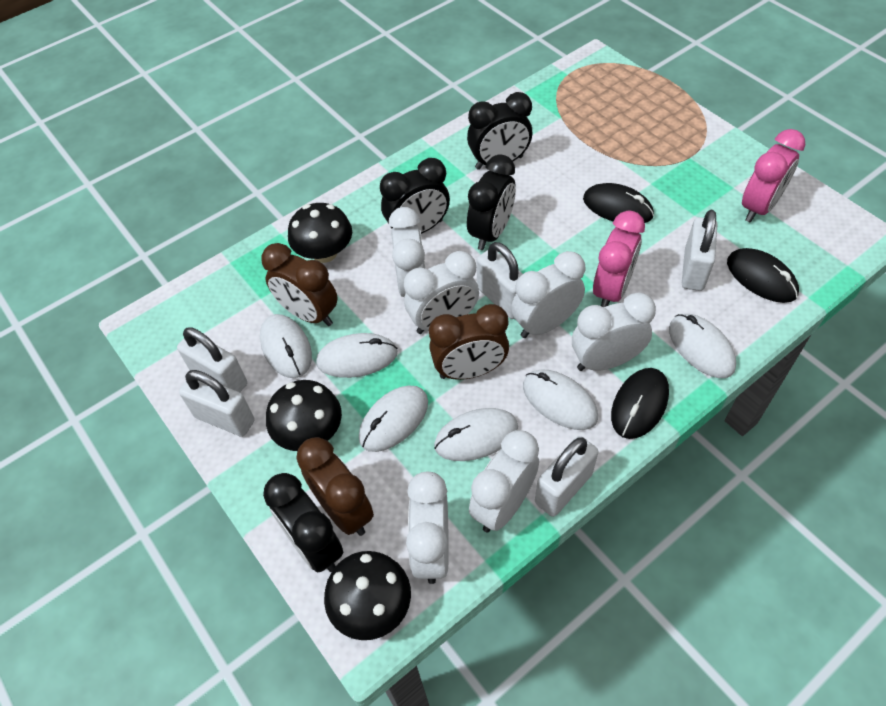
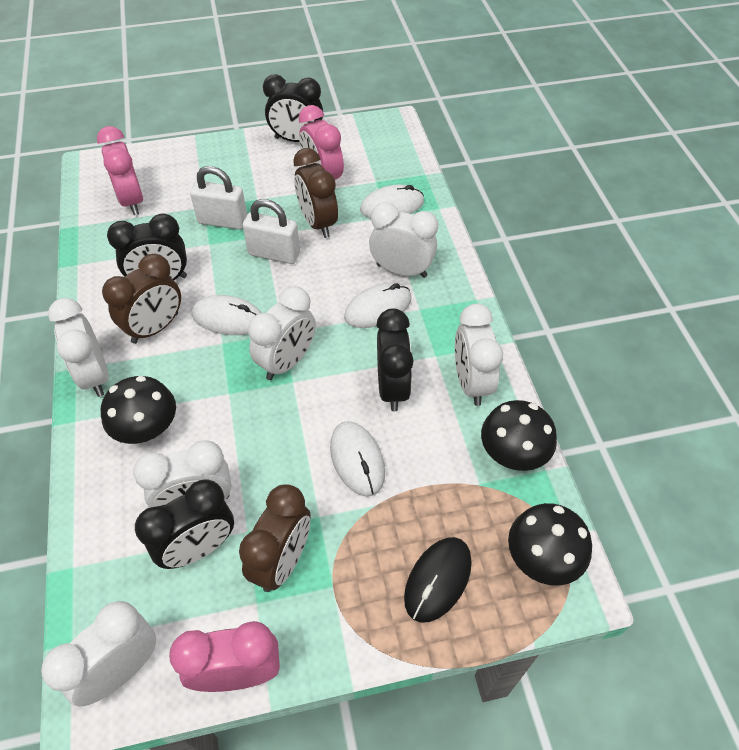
black mouse: 3 -> 1
pink clock: 2 -> 3
white mouse: 6 -> 4
white padlock: 5 -> 2

